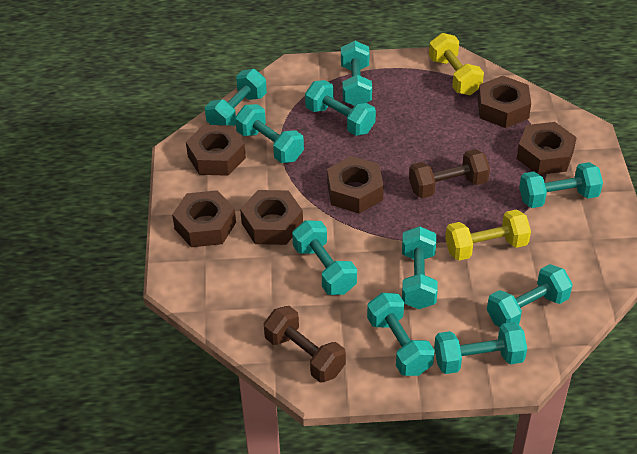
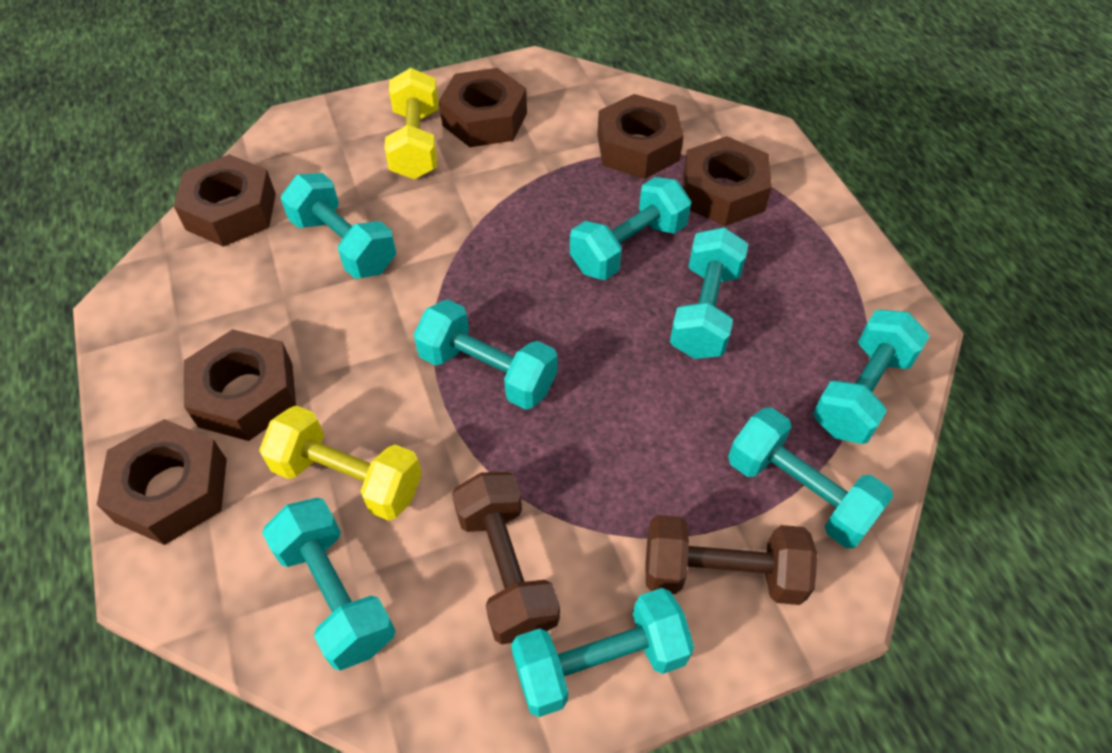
turquoise dumbbell: 10 -> 8

